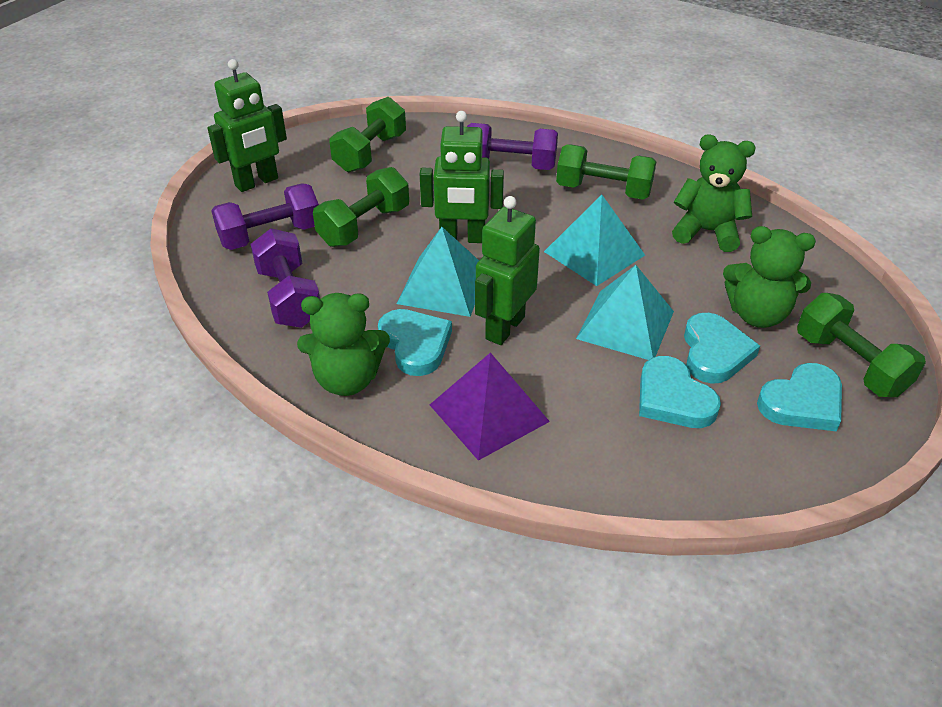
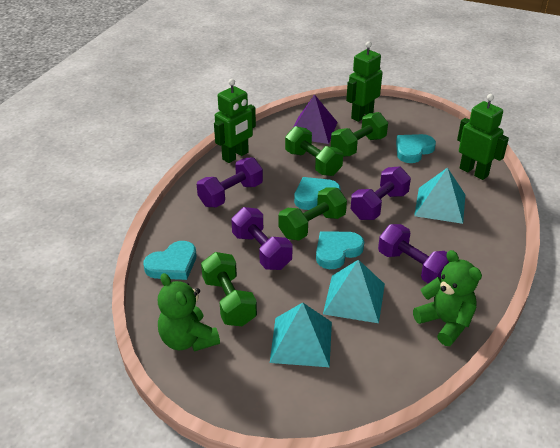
green teddy bear: 3 -> 2
purple dumbbell: 3 -> 4

